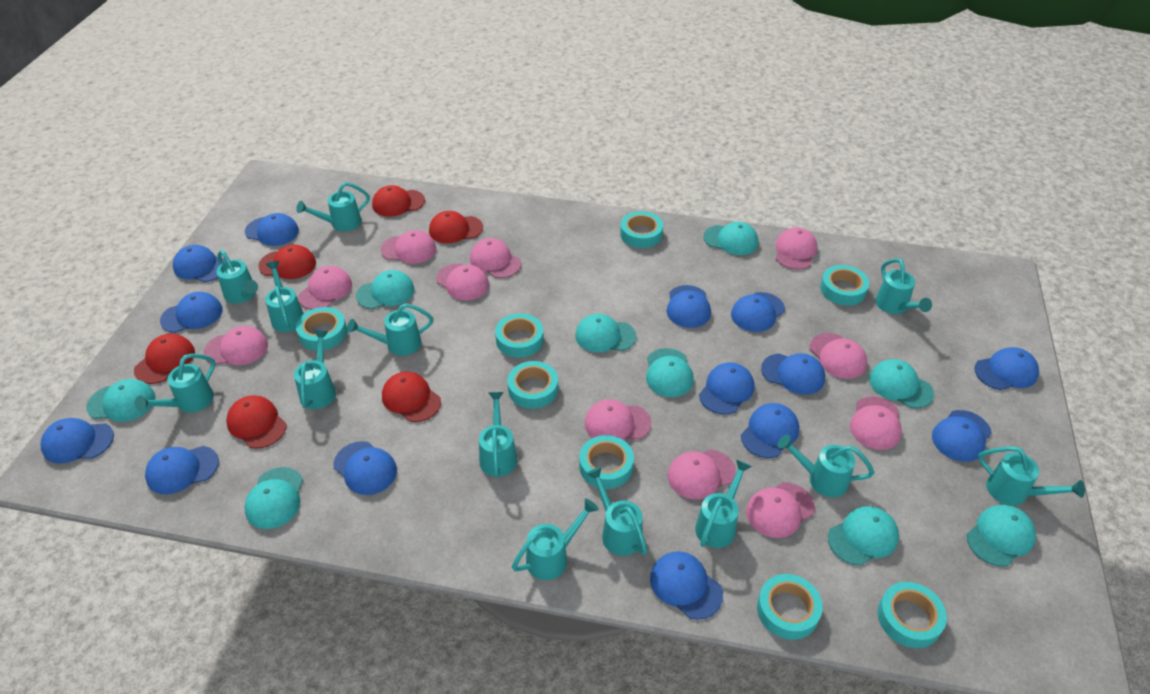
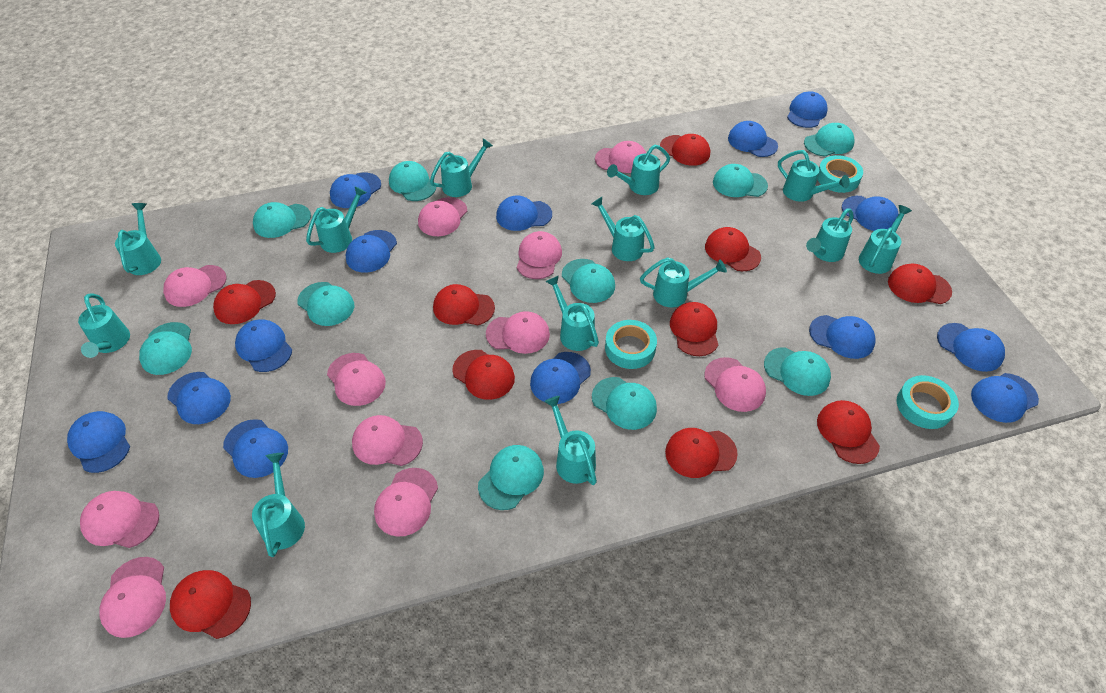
red cap: 6 -> 10
turquoise cap: 9 -> 10
turquoise tape: 8 -> 3

